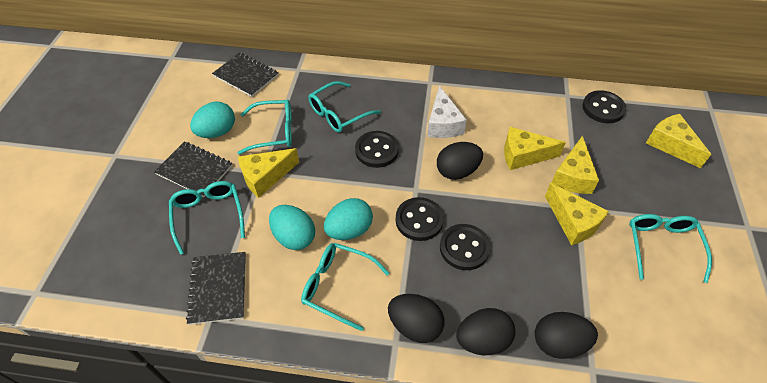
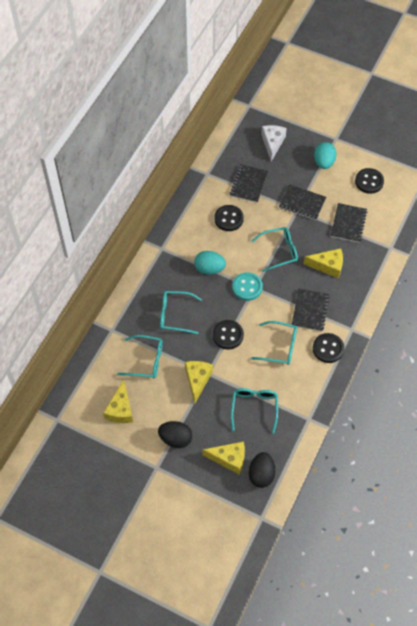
black egg: 4 -> 2
black notebook: 3 -> 4
turquoise button: 0 -> 1
turquoise egg: 3 -> 2
yellow cheese: 5 -> 4

